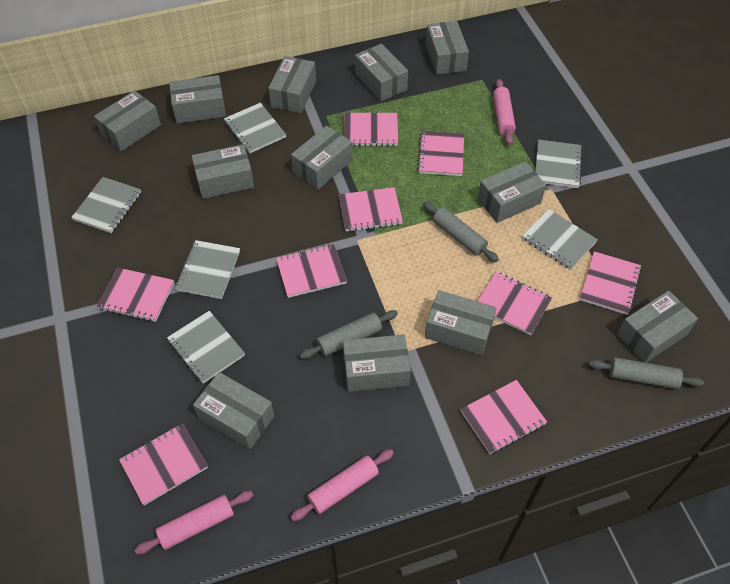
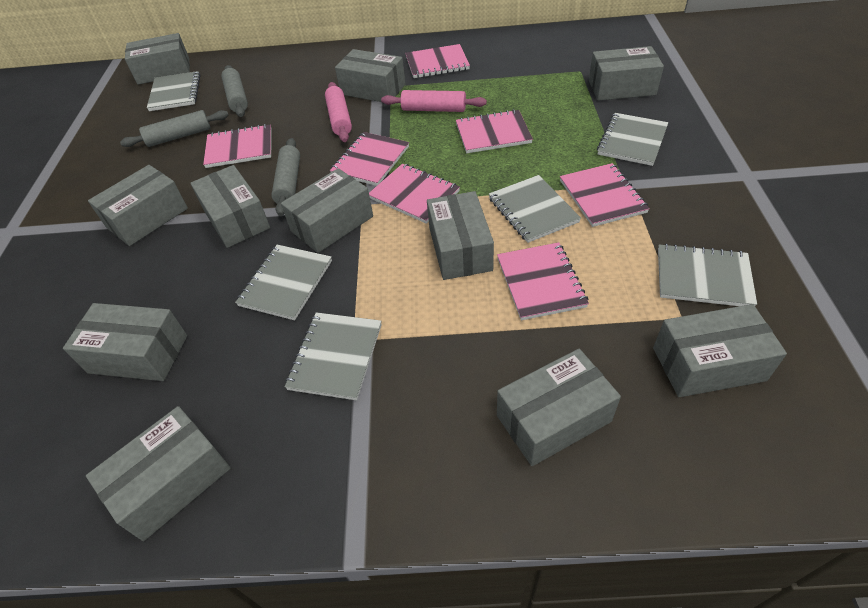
grey box: 12 -> 11
pink notebook: 9 -> 7
pink rolling pin: 3 -> 2

